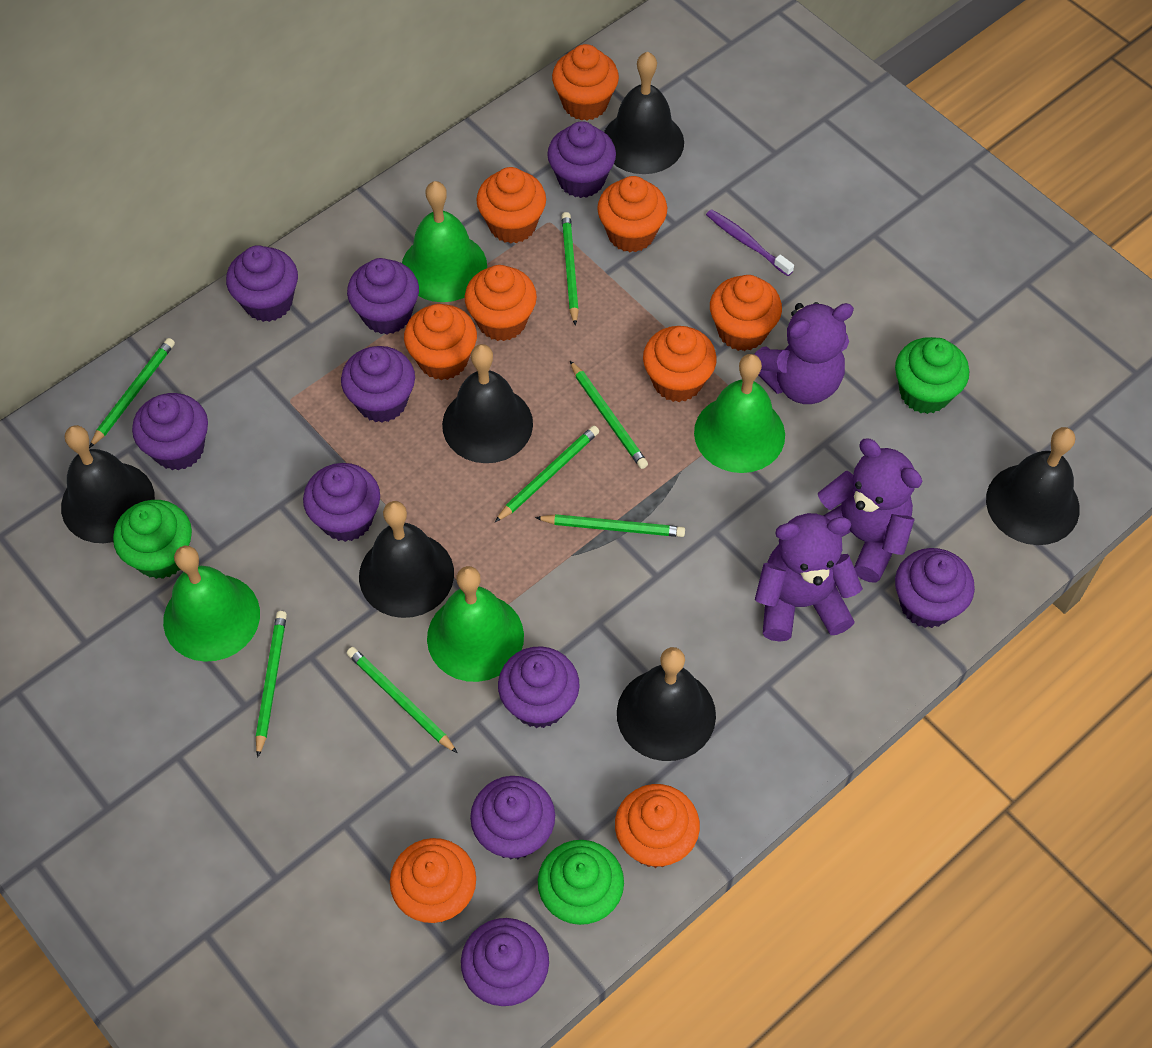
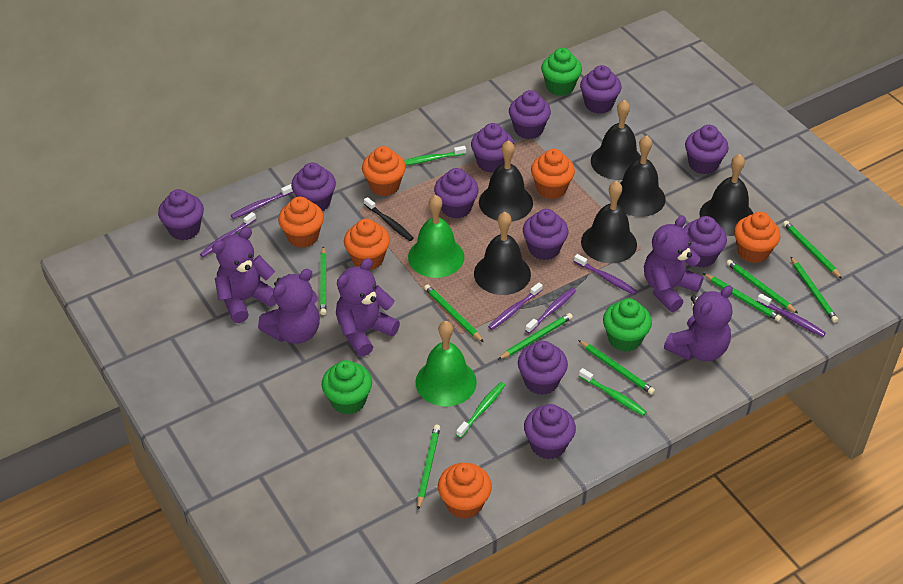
black toothbrush: 0 -> 1
green bell: 4 -> 2
green pencil: 7 -> 9
green toothbrush: 0 -> 3
orange cupcake: 9 -> 6
purple cupcake: 10 -> 11
purple teddy bear: 3 -> 5
purple toothbrush: 1 -> 6

